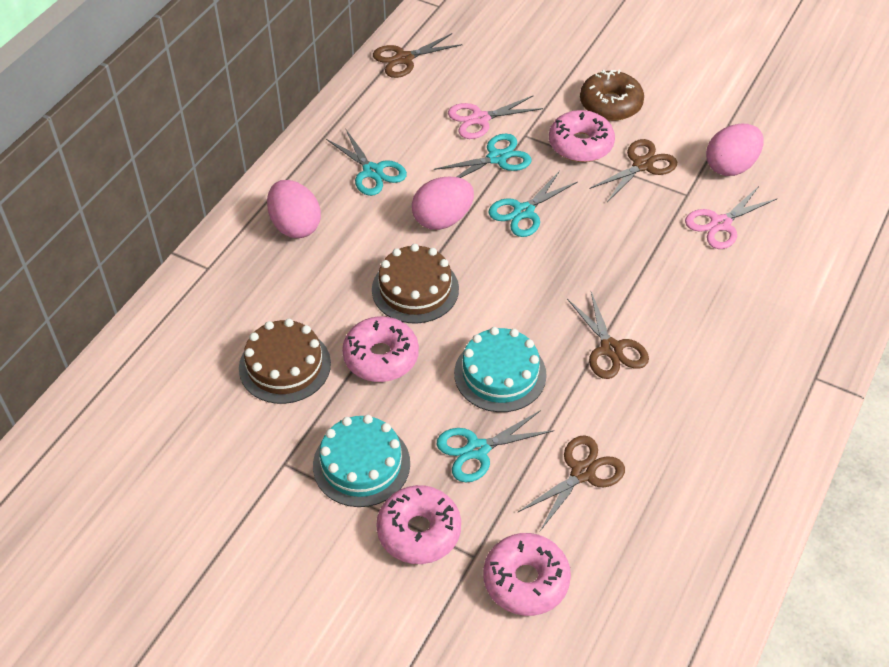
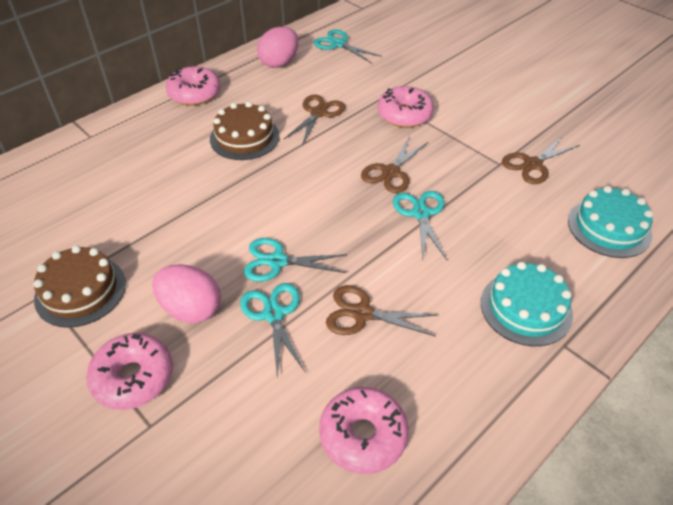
brown donut: 1 -> 0
pink egg: 3 -> 2
pink scissors: 2 -> 0

